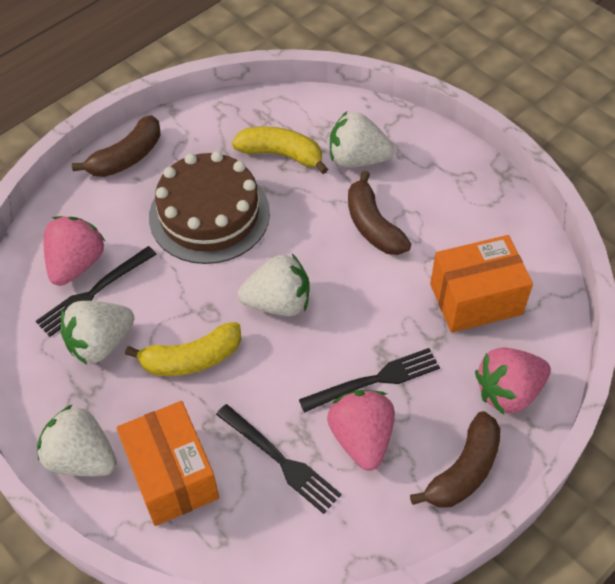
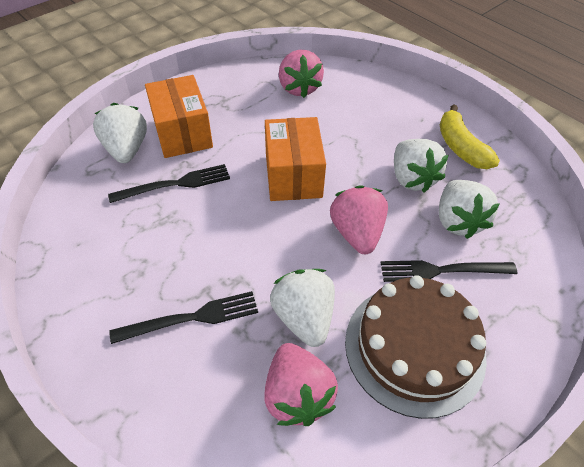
brown banana: 3 -> 0
yellow banana: 2 -> 1

